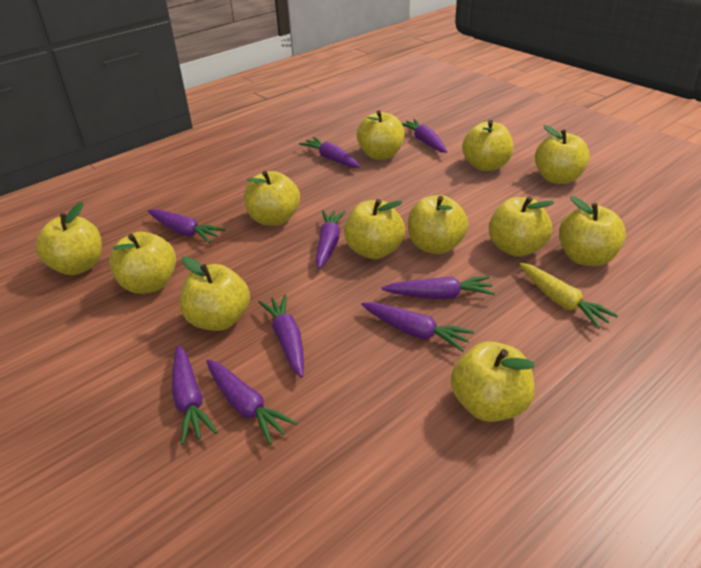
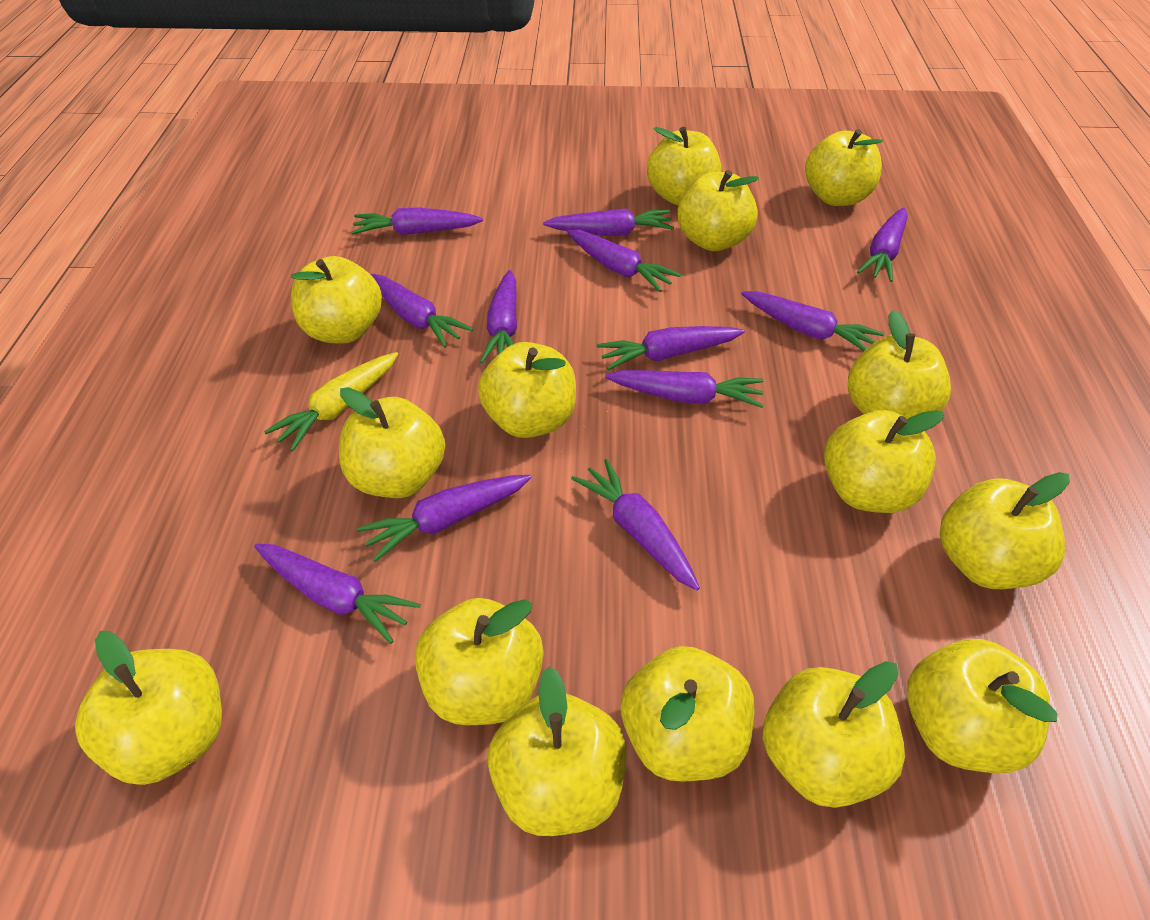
purple carrot: 9 -> 12
yellow apple: 12 -> 15

